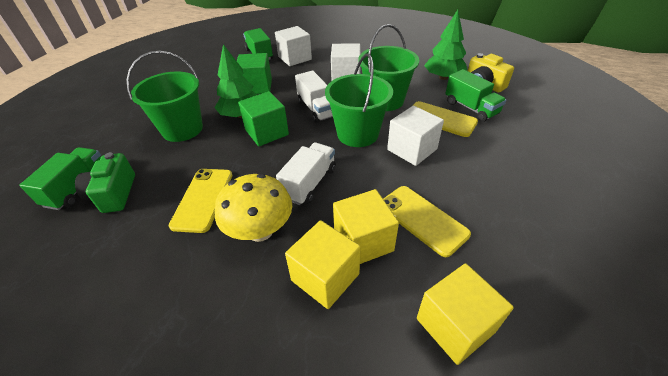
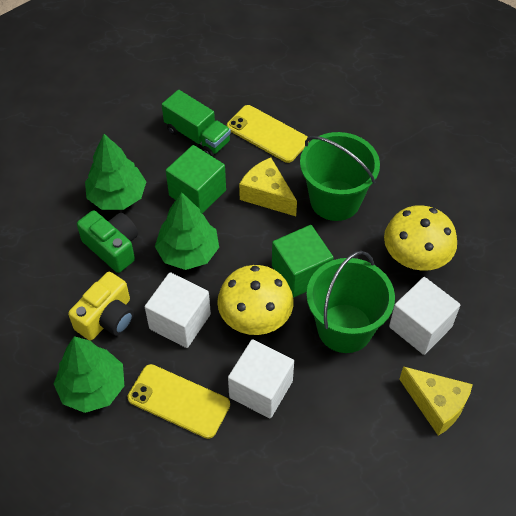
green bucket: 3 -> 2
green tree: 2 -> 3
green truck: 3 -> 1
white truck: 2 -> 0
yellow cheese: 0 -> 2
yellow cube: 3 -> 0
yellow mushroom: 1 -> 2
yellow phone: 3 -> 2

